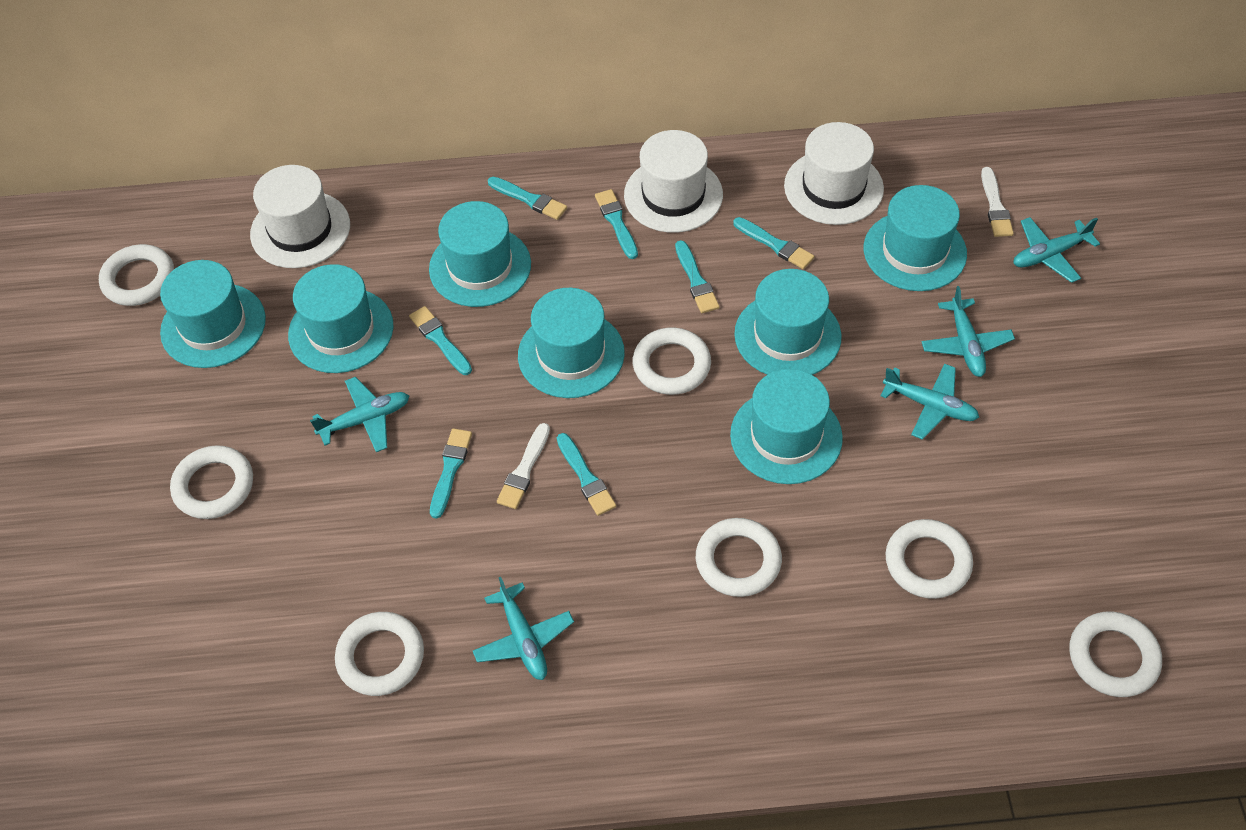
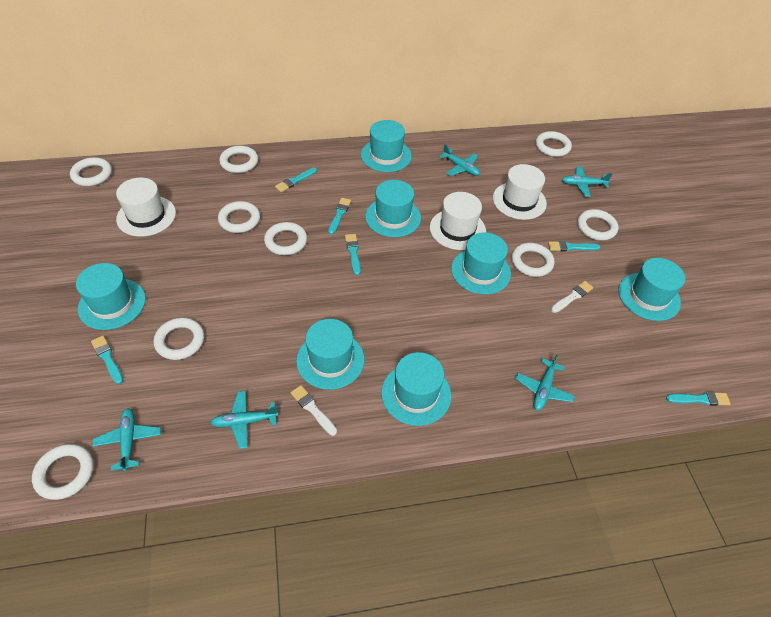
turquoise brush: 7 -> 6
white ring: 7 -> 9

